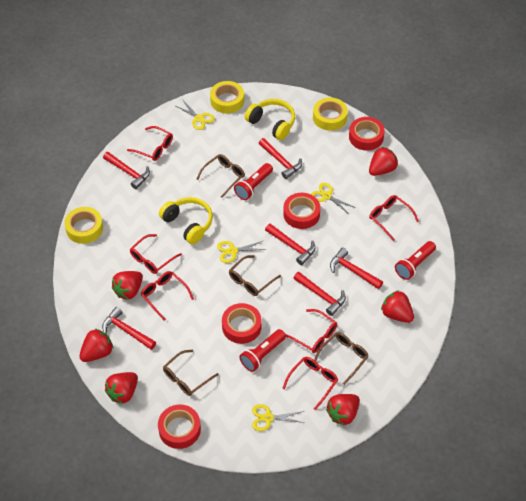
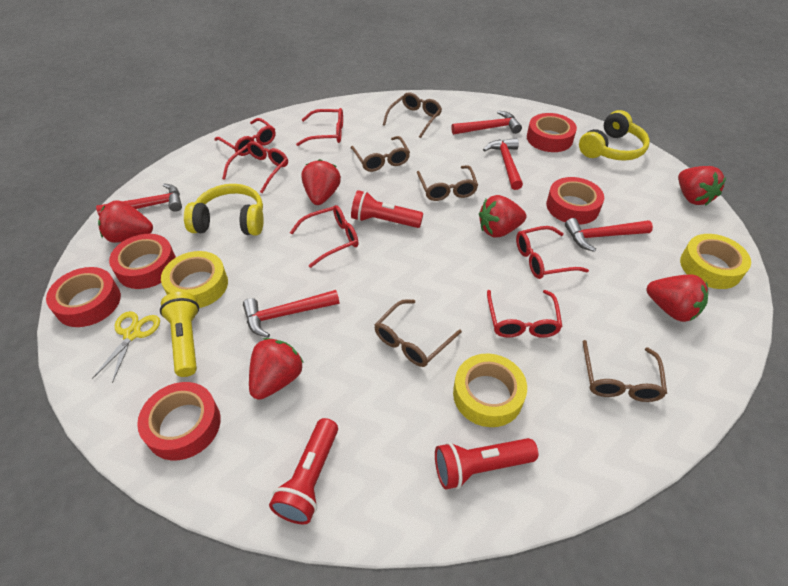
brown glasses: 4 -> 5
red hammer: 6 -> 5
red tape: 4 -> 5
yellow flashlight: 0 -> 1
yellow scissors: 4 -> 1

